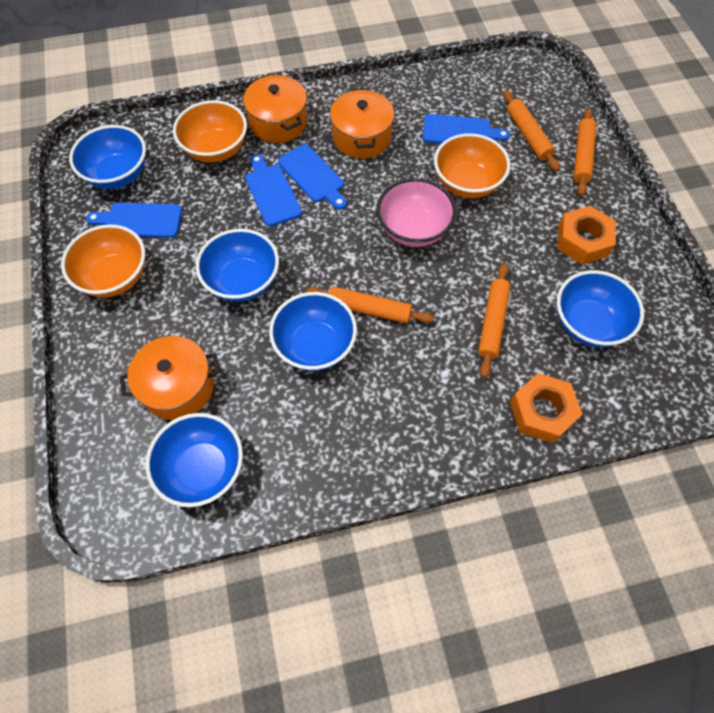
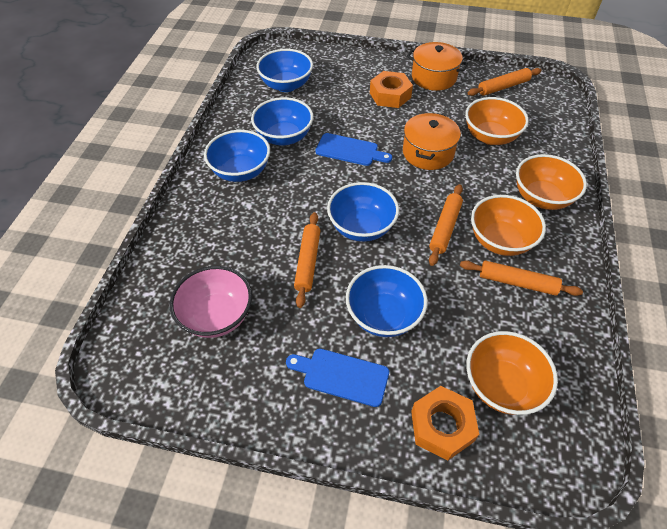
blue cutting board: 4 -> 2
orange bowl: 3 -> 4
orange pot: 3 -> 2

